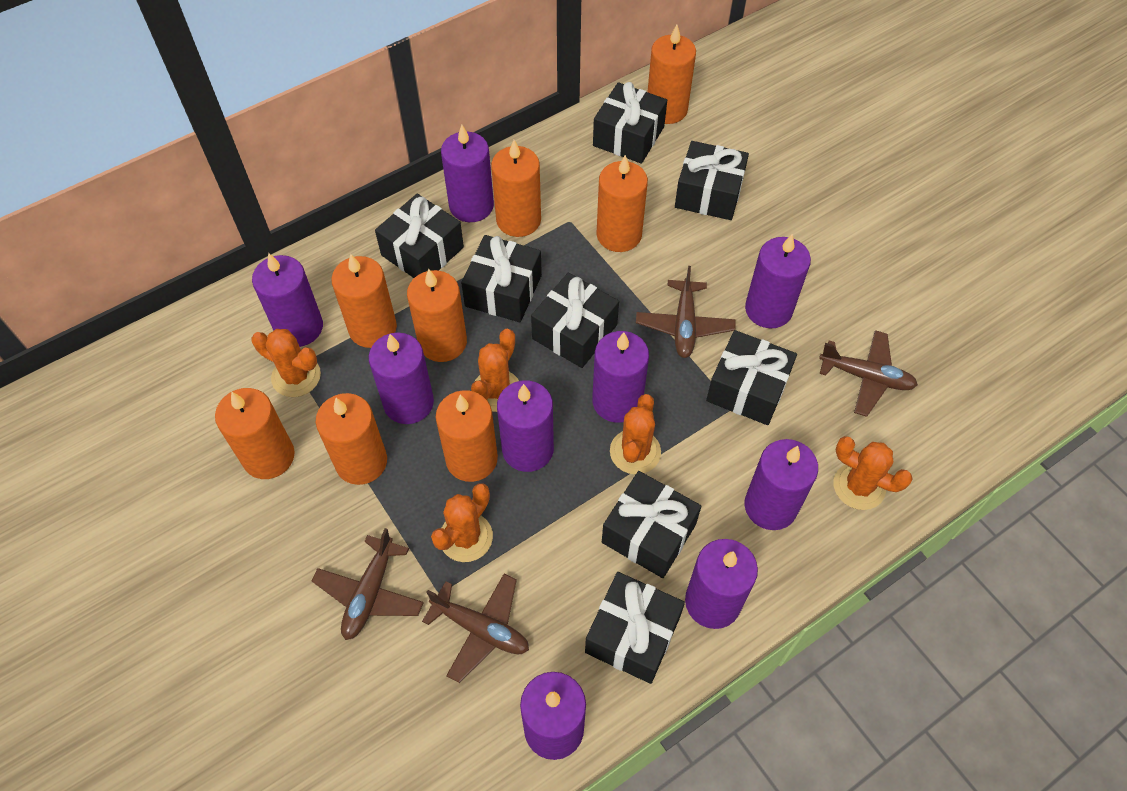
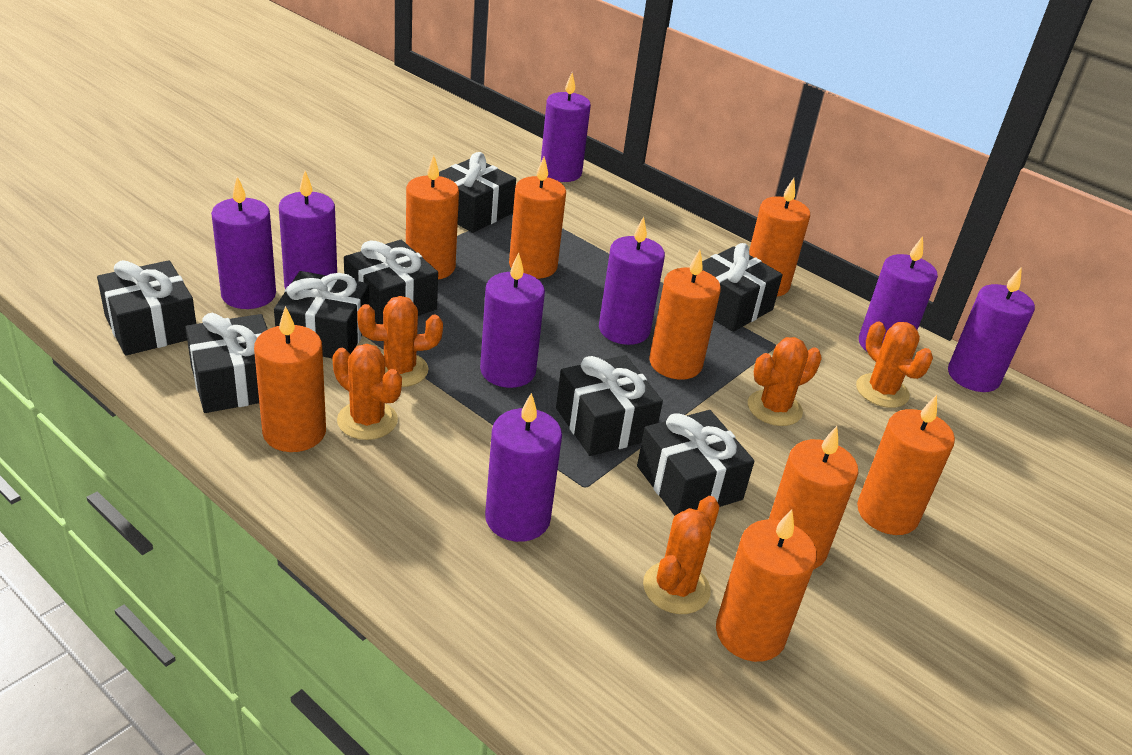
brown plane: 4 -> 0
purple candle: 9 -> 8

